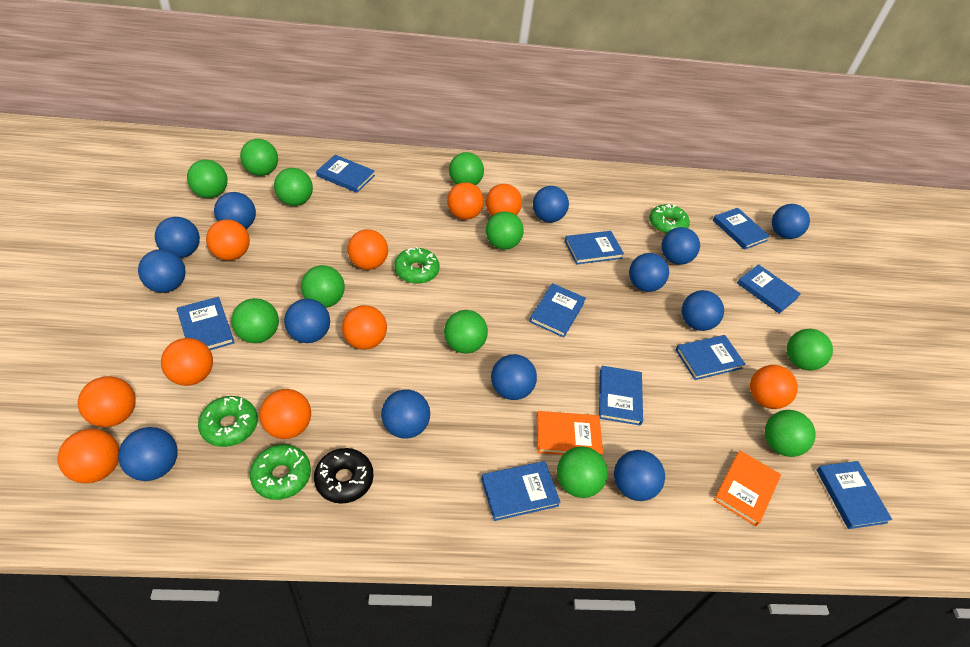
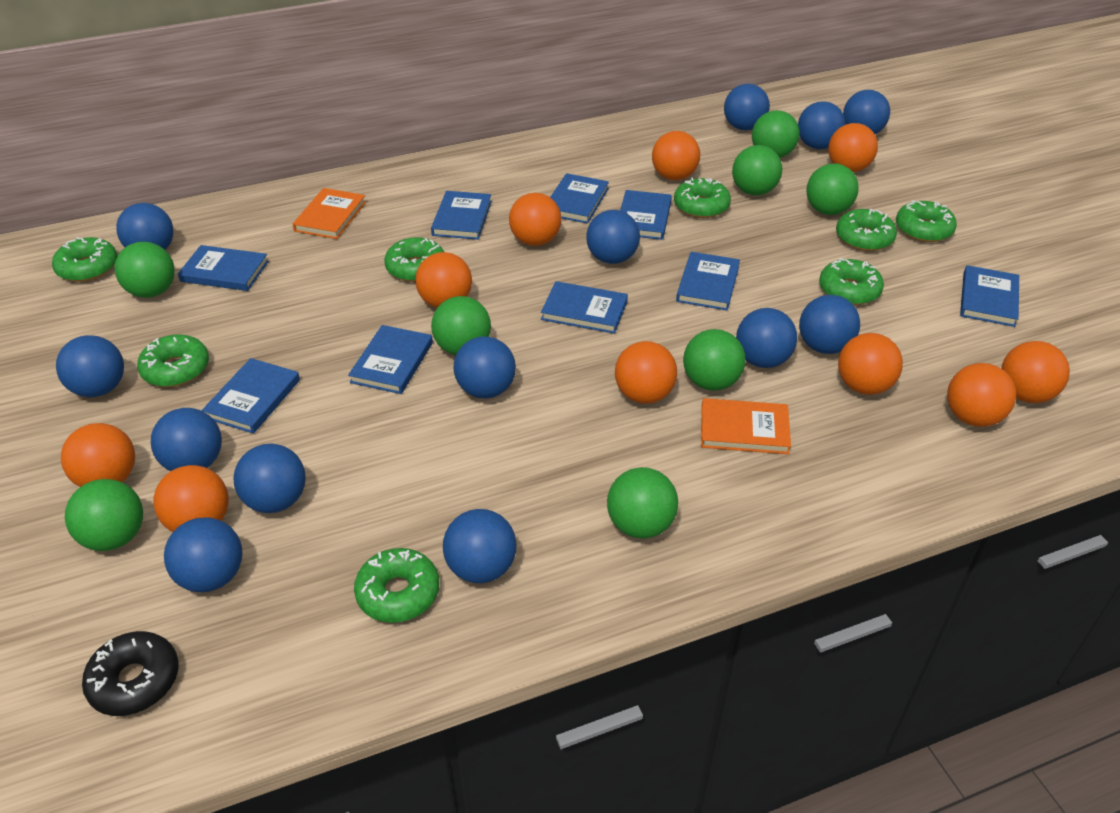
blue book: 10 -> 9
green ball: 11 -> 8
green donut: 4 -> 8

